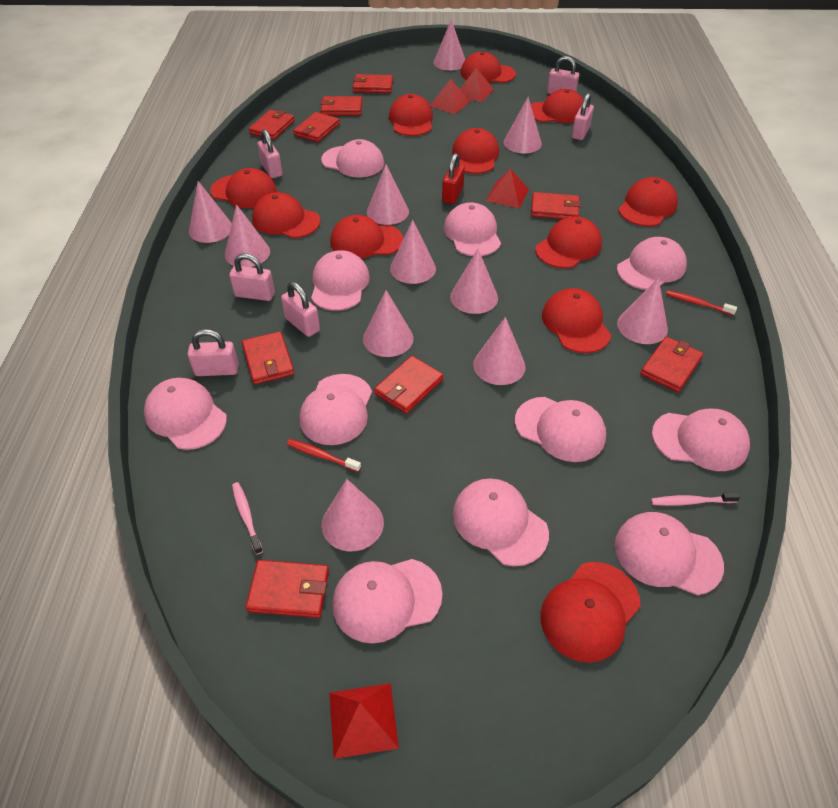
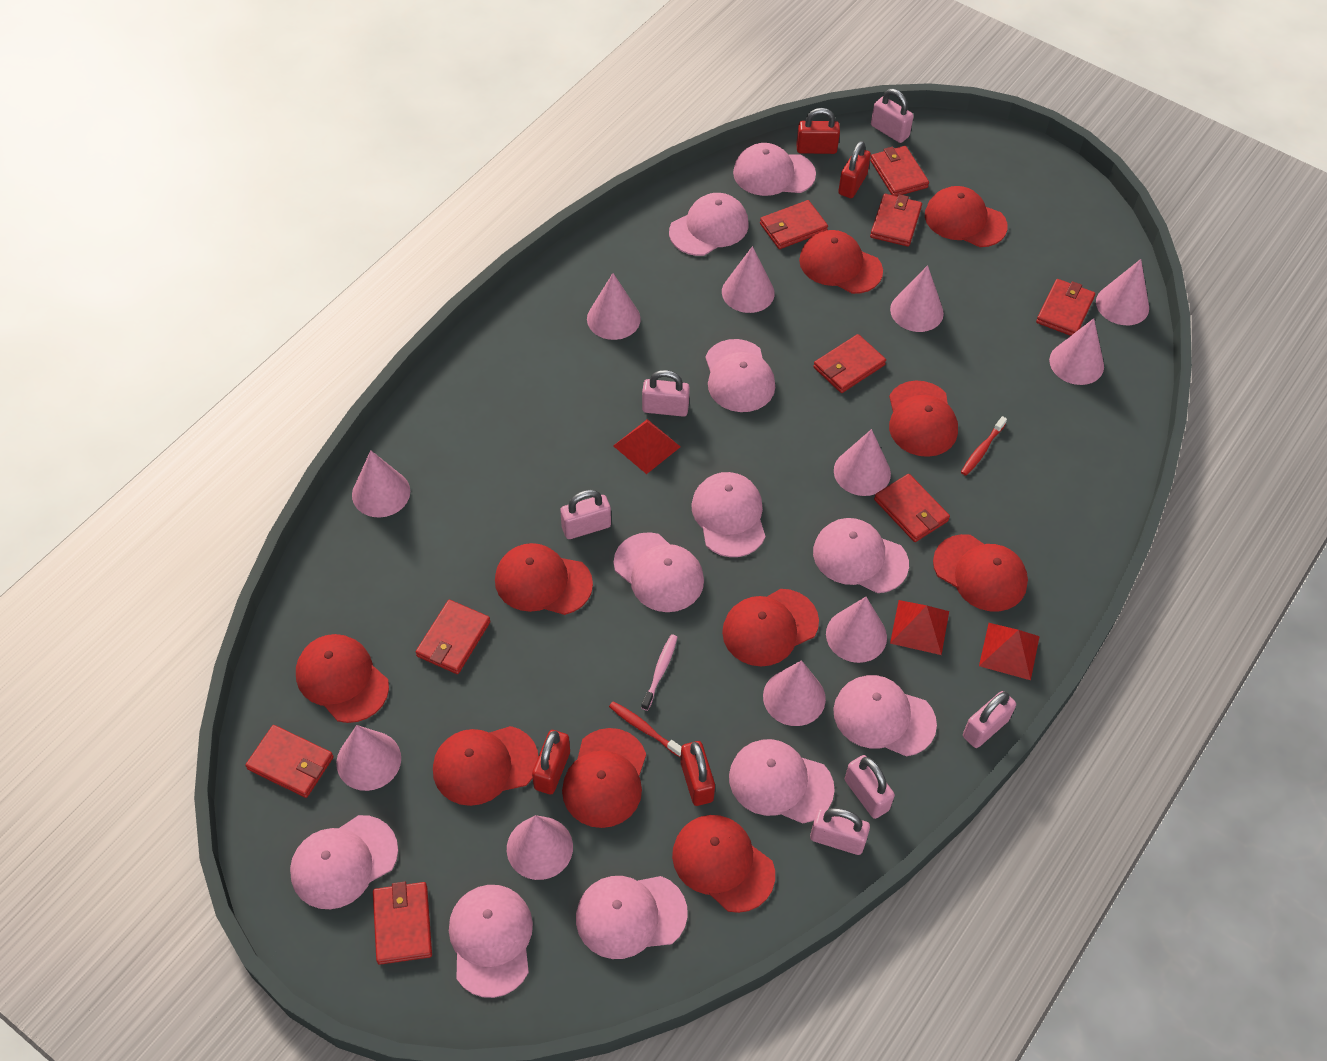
pink toothbrush: 2 -> 1
red cap: 11 -> 10
red padlock: 1 -> 4
red pyramid: 4 -> 3

